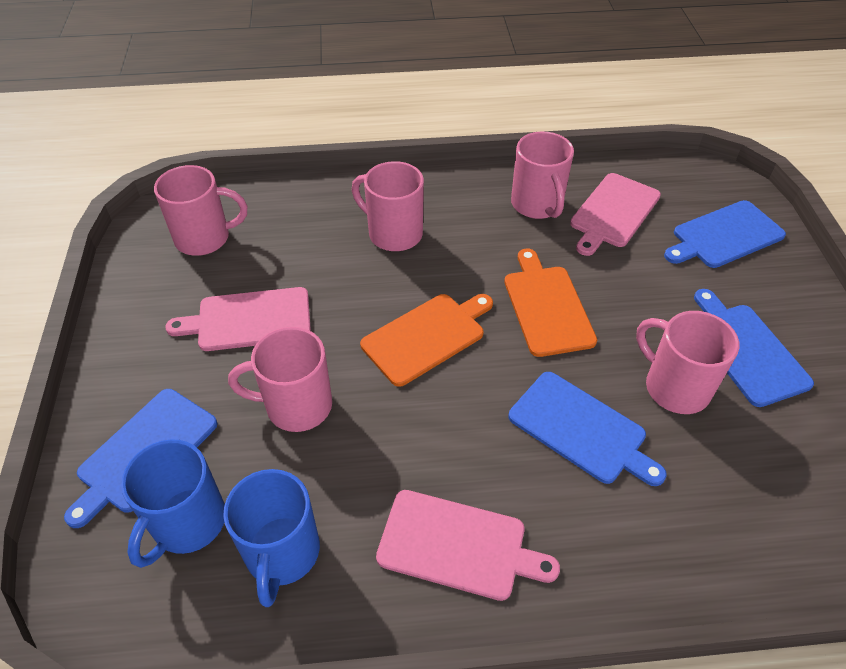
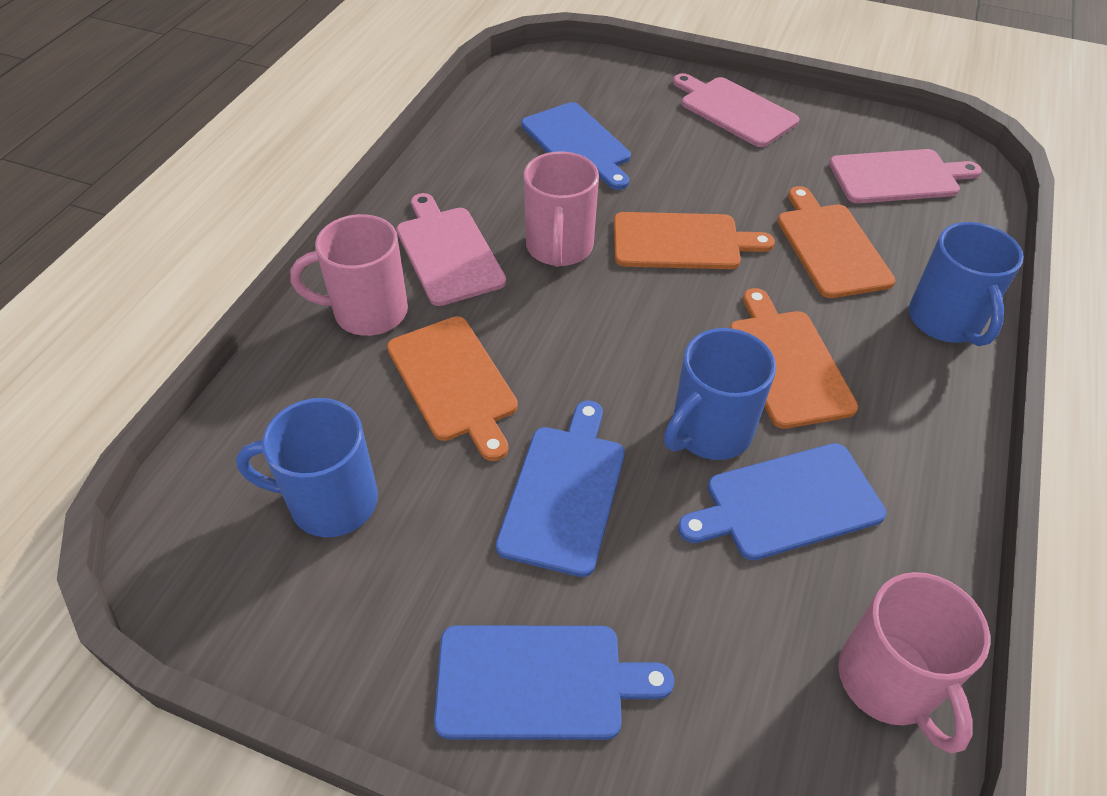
blue mug: 2 -> 3
orange cutting board: 2 -> 4
pink mug: 5 -> 3

